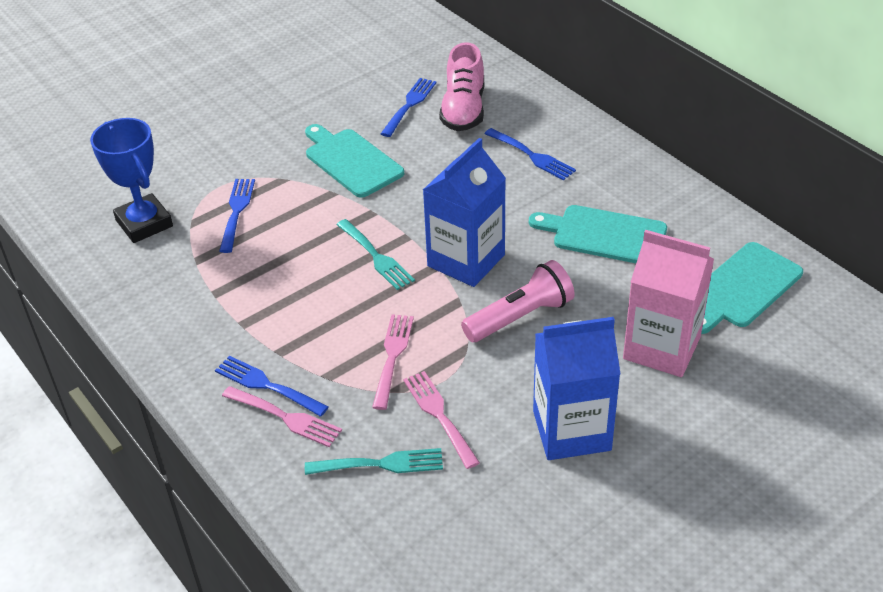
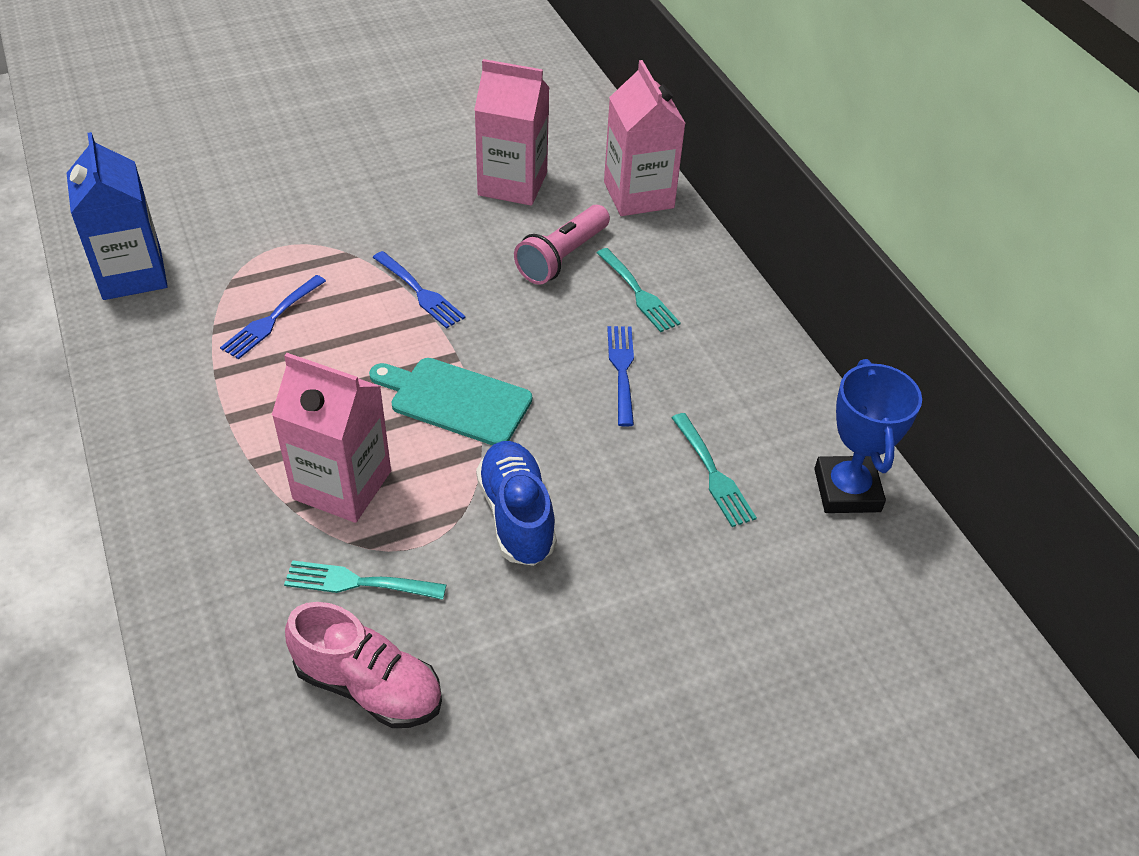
blue carton: 2 -> 1
blue fork: 4 -> 3
blue shoe: 0 -> 1
pink carton: 1 -> 3
pink fork: 3 -> 0
turquoise cutting board: 3 -> 1
turquoise fork: 2 -> 3

